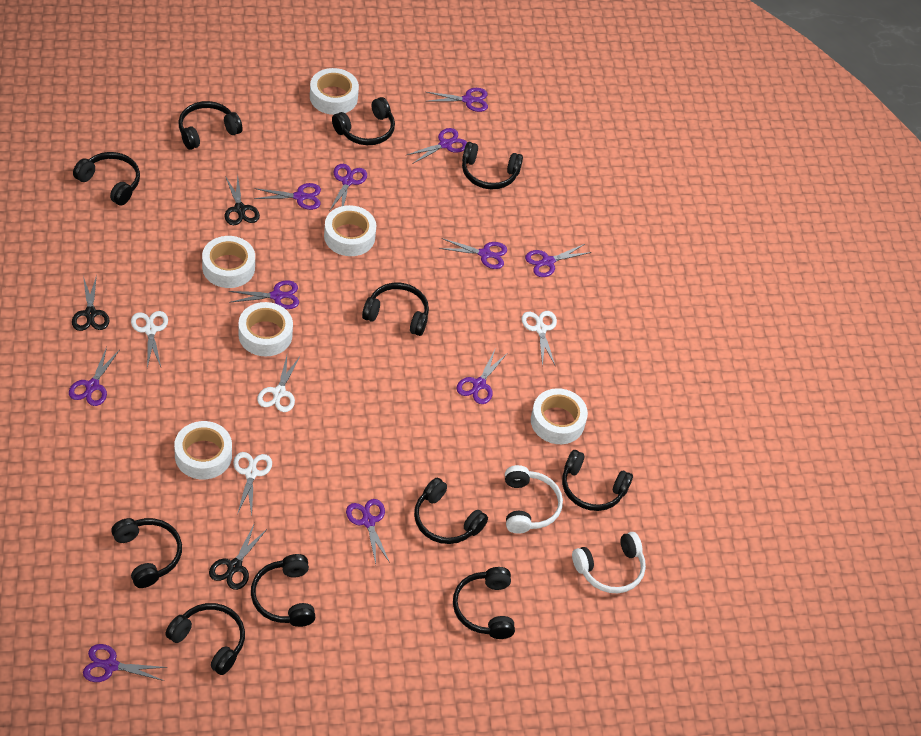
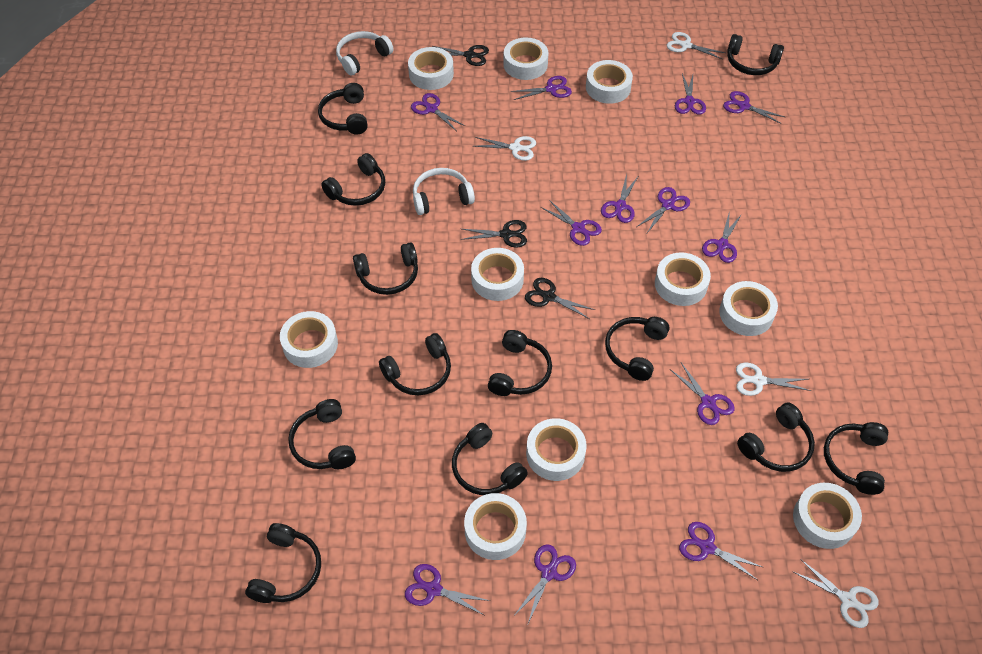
black headphones: 11 -> 12
purple scissors: 11 -> 12
white tape: 6 -> 10

